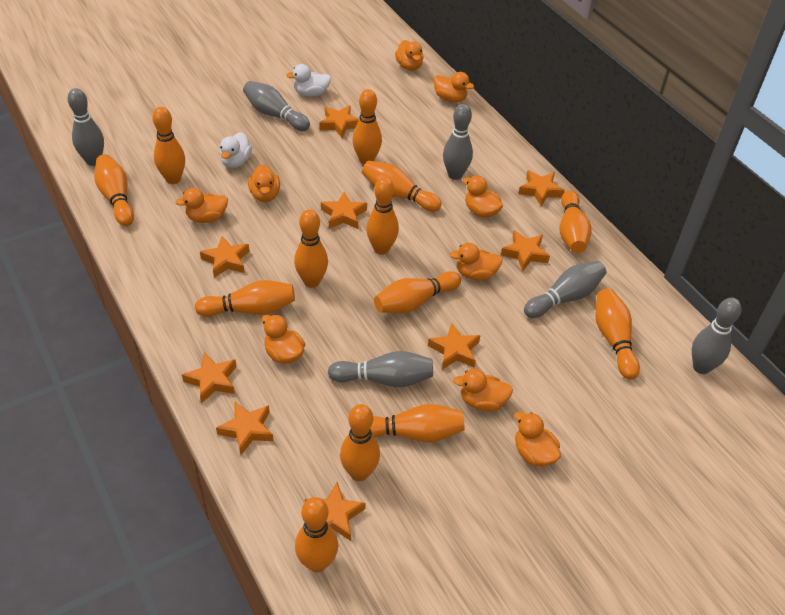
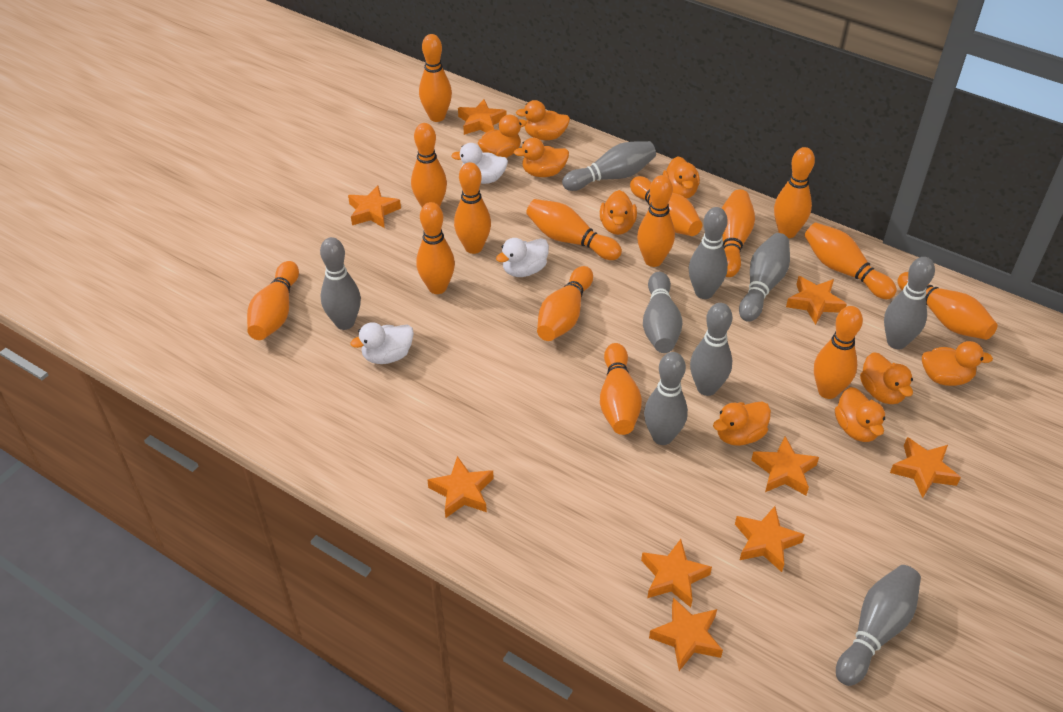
grey bowling pin: 6 -> 9
orange bowling pin: 13 -> 15
white duck: 2 -> 3

